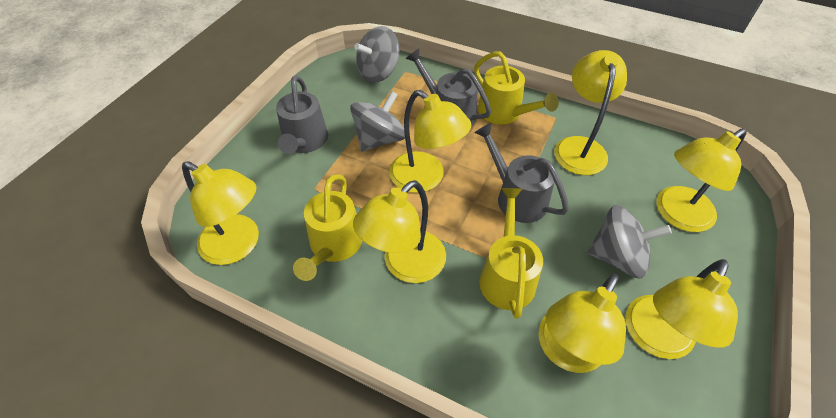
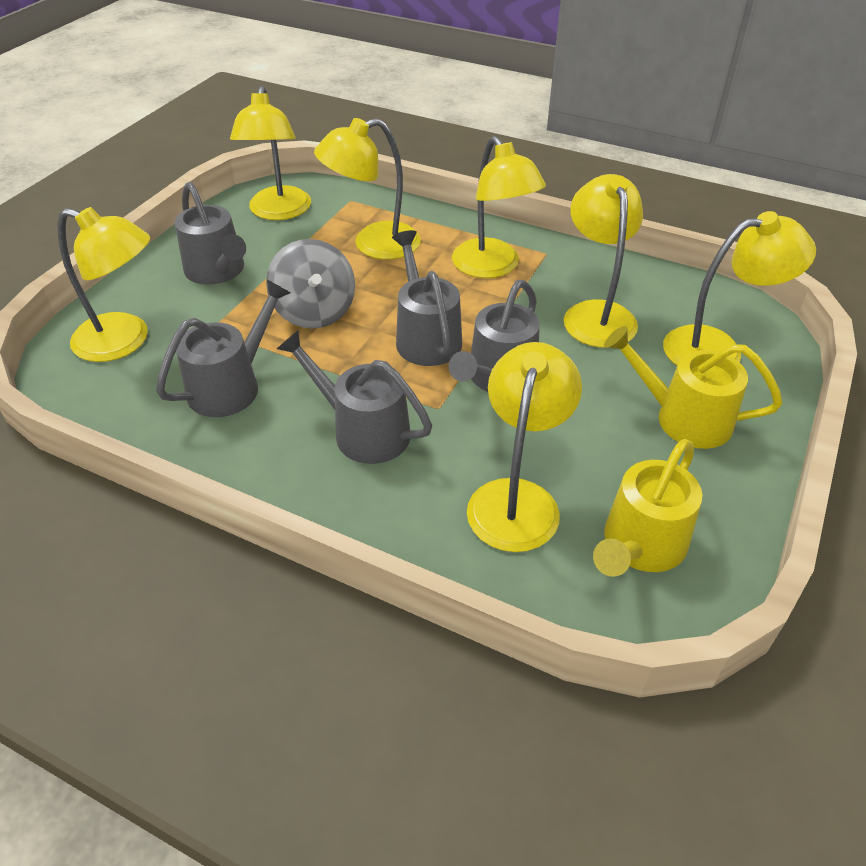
grey spinning top: 3 -> 1
grey watering can: 3 -> 5
yellow watering can: 3 -> 2

